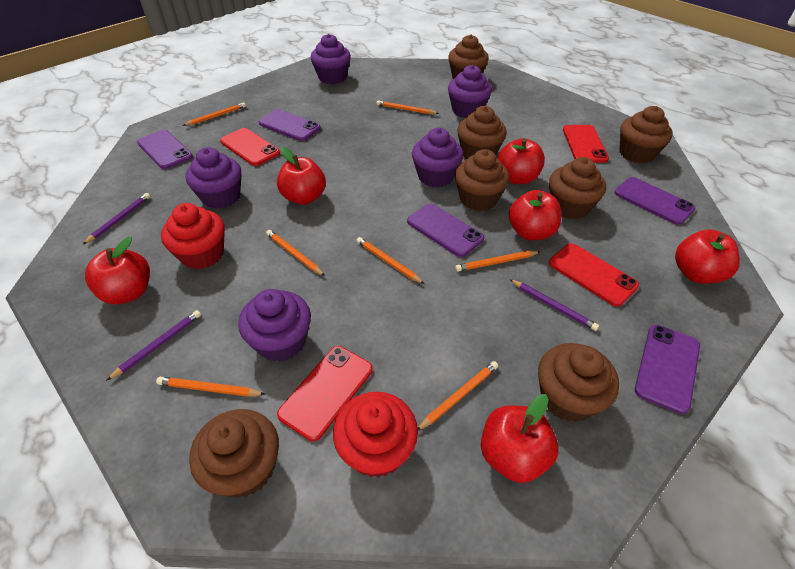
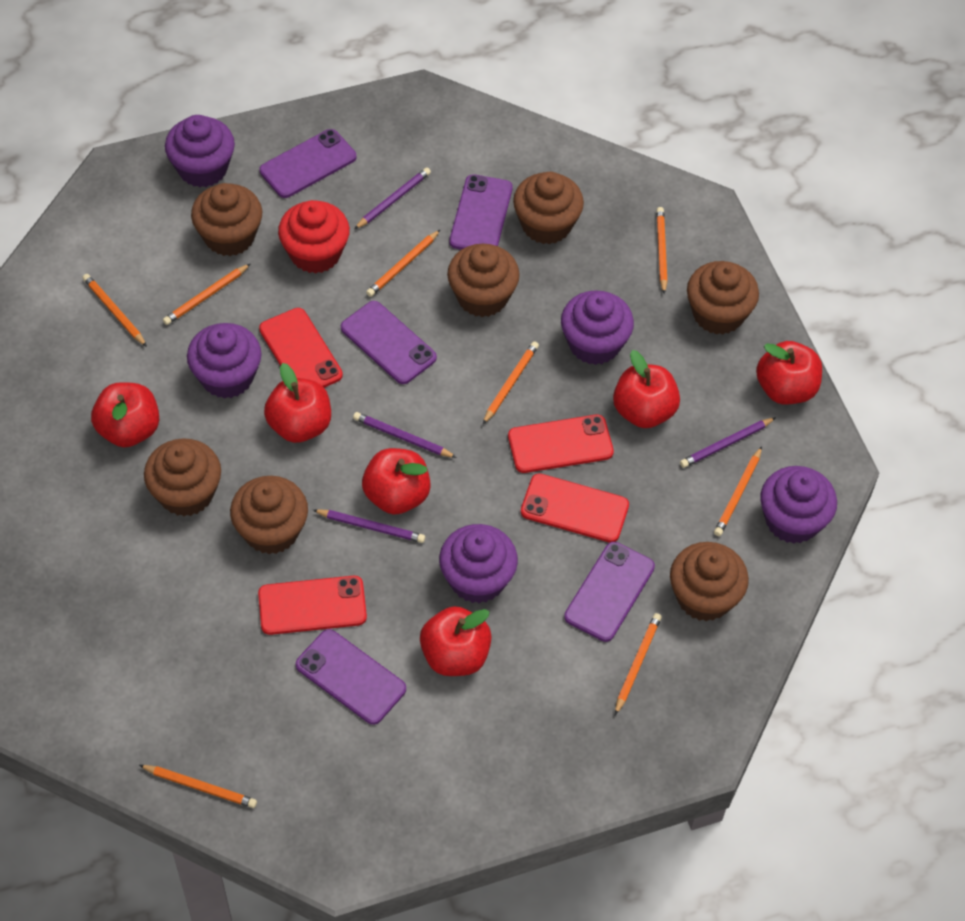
orange pencil: 7 -> 8
purple pencil: 3 -> 4
red cupcake: 2 -> 1

